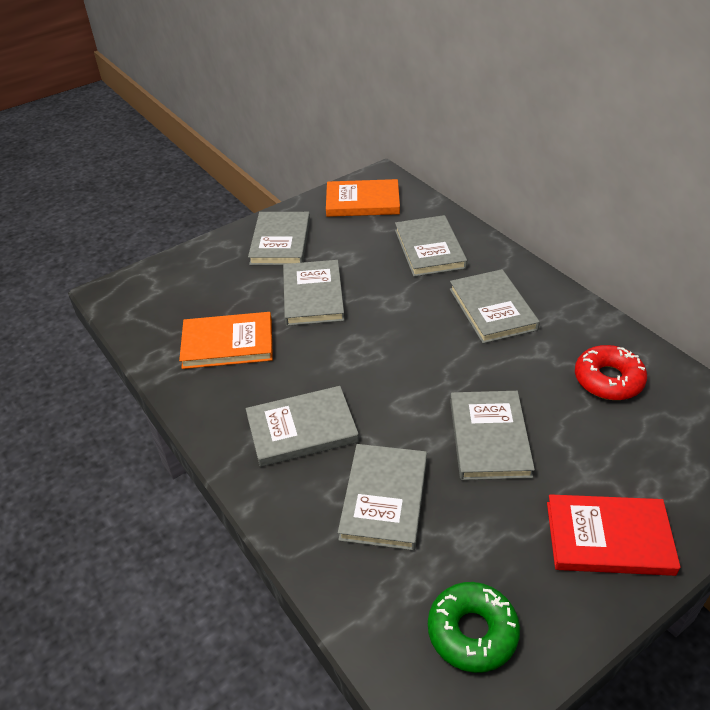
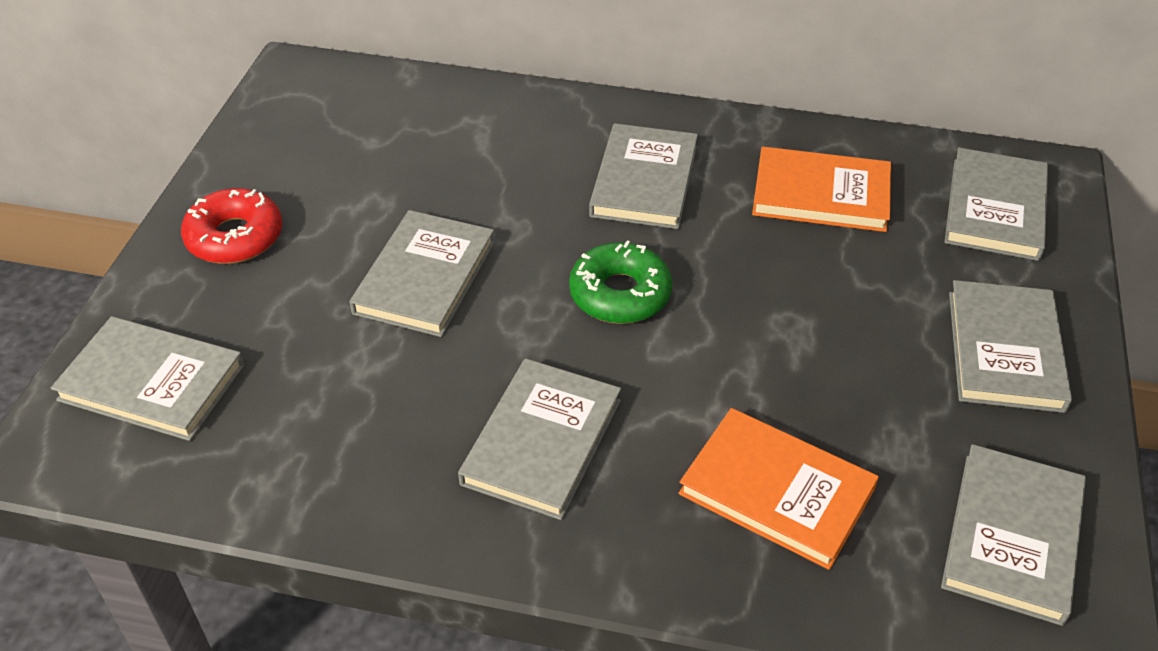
red book: 1 -> 0

